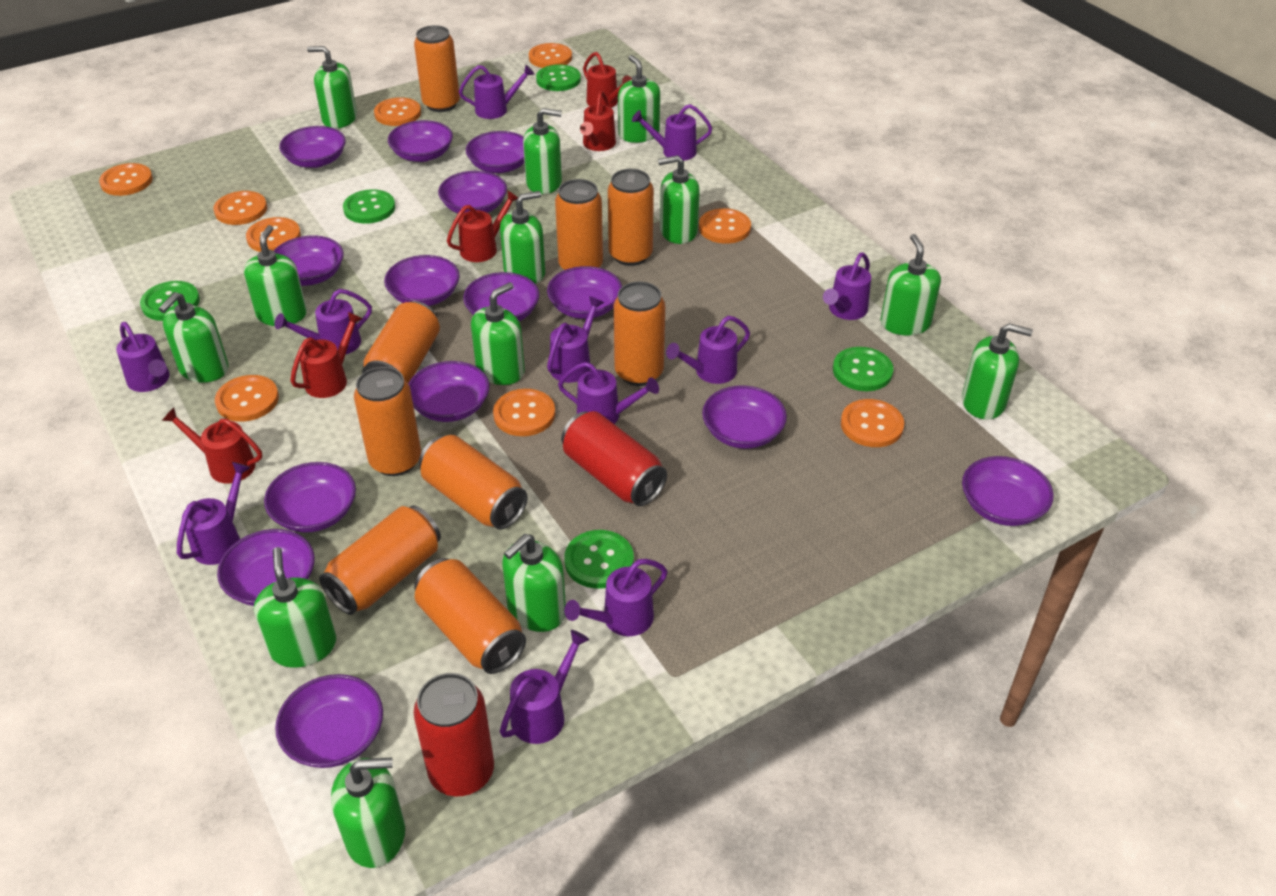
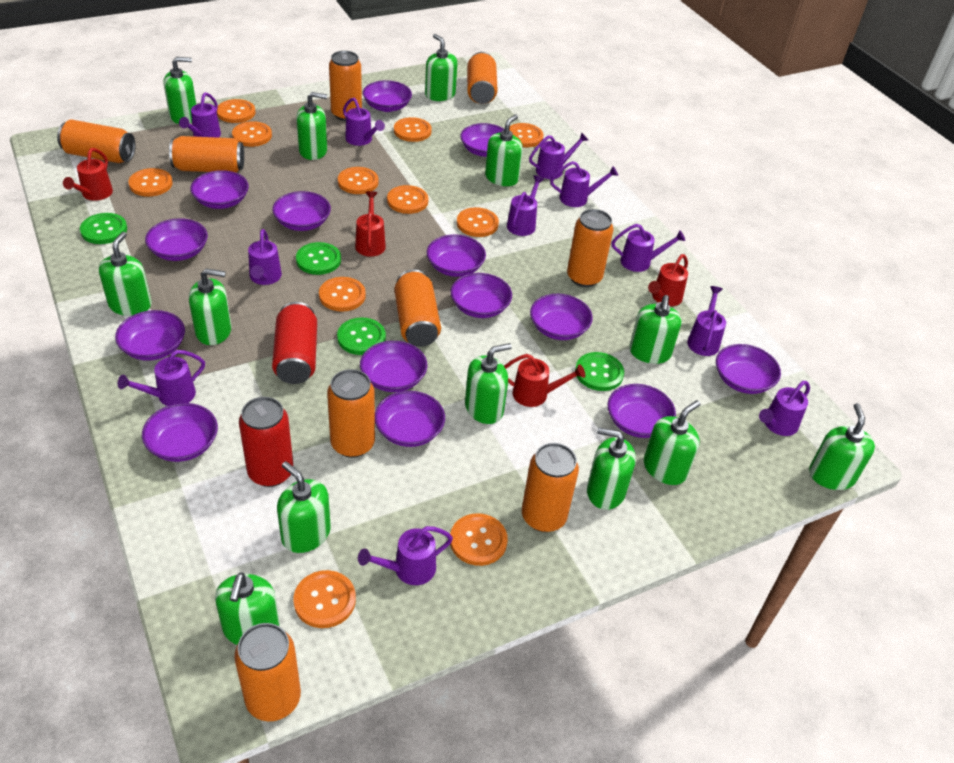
green button: 5 -> 4
orange button: 9 -> 11
red watering can: 5 -> 4

